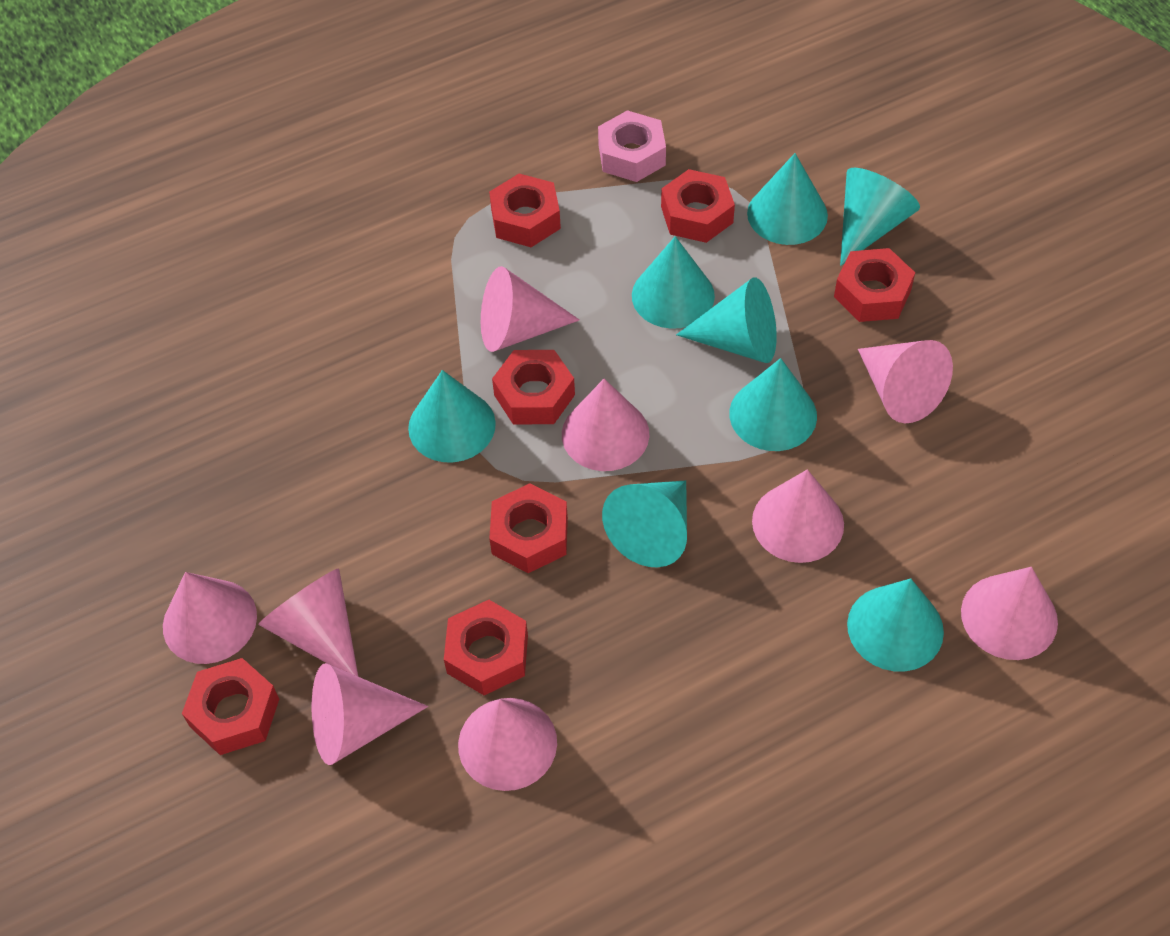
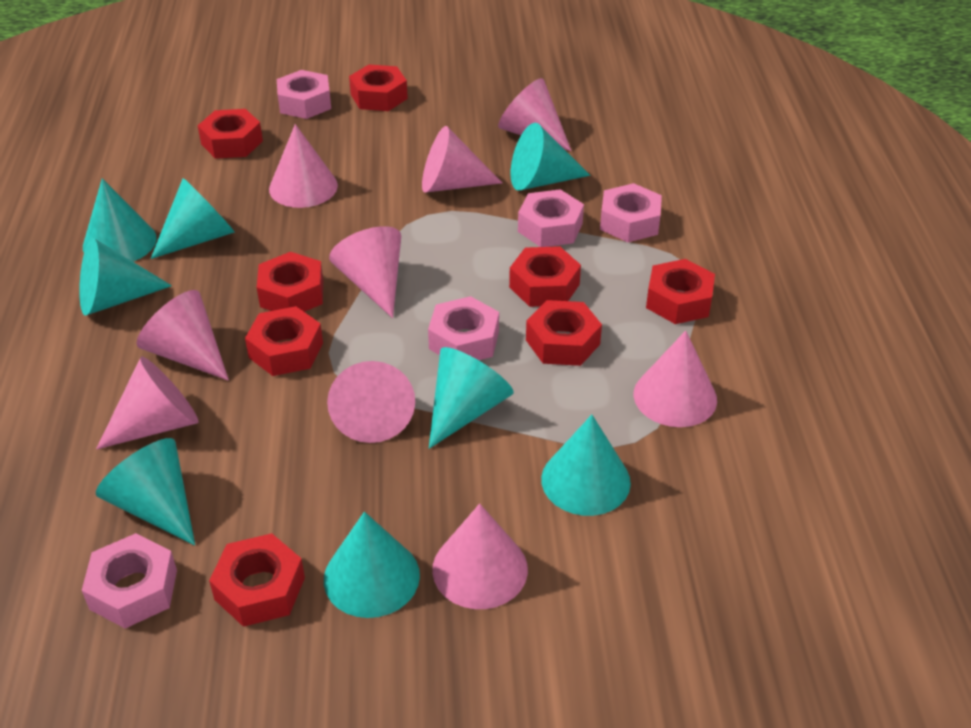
pink nut: 1 -> 5
red nut: 7 -> 8

